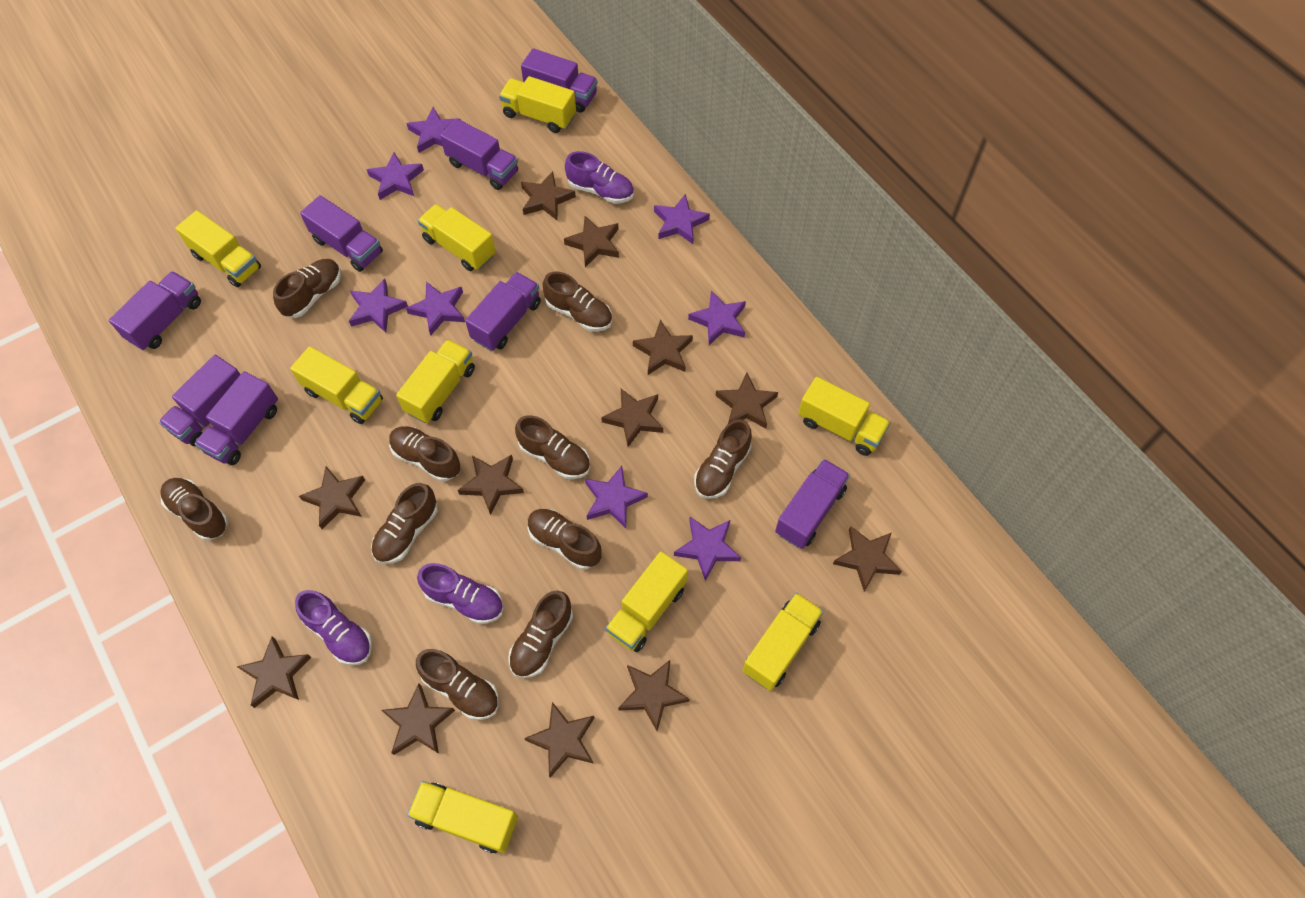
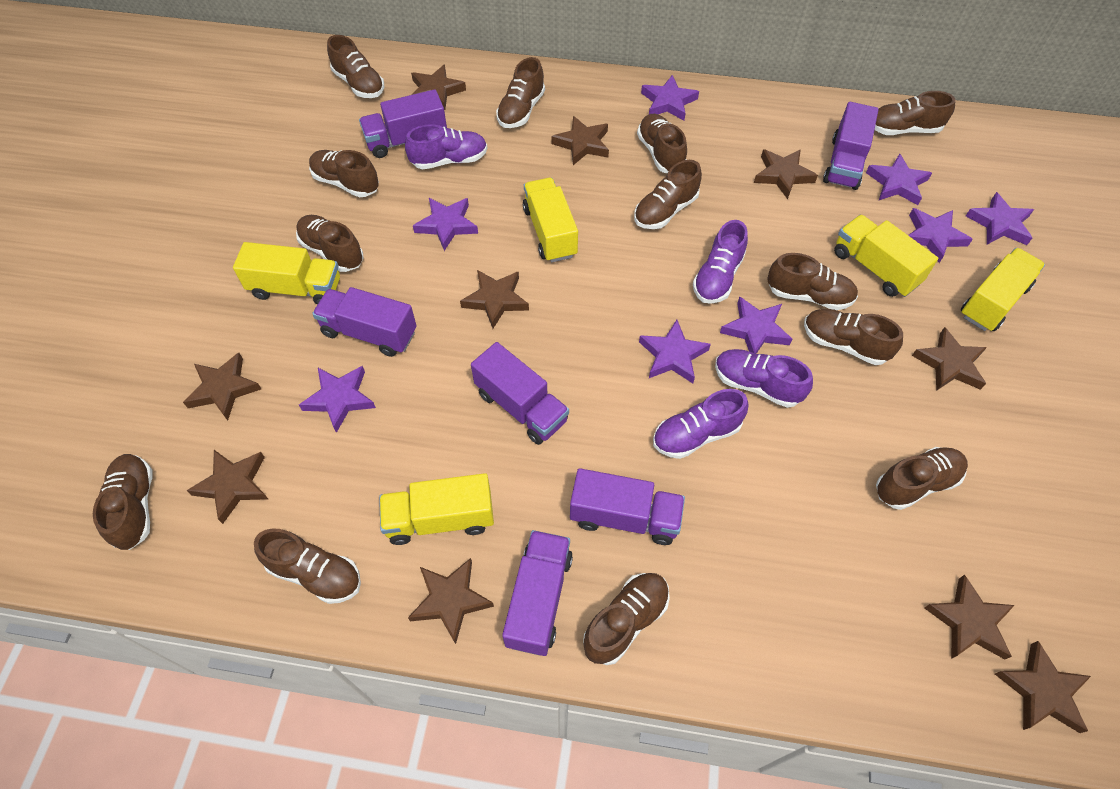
brown shoe: 10 -> 13
brown star: 12 -> 10
purple shoe: 3 -> 4
purple truck: 8 -> 6
yellow truck: 9 -> 5

